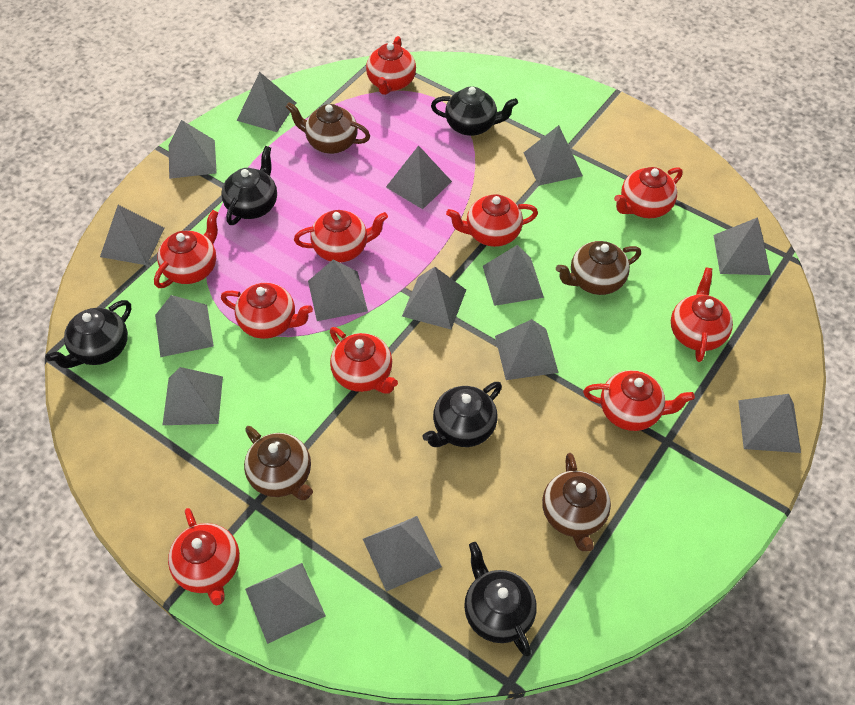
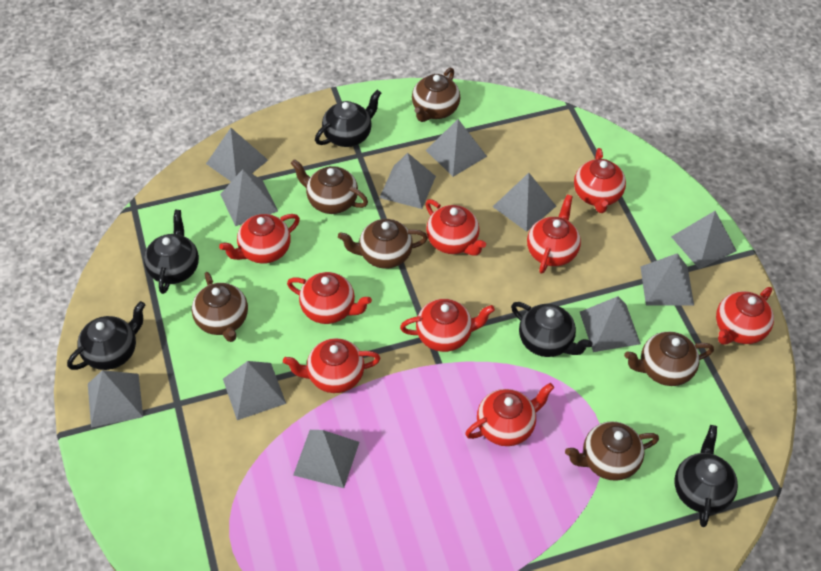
brown teapot: 4 -> 6
grey pyramid: 15 -> 11
red teapot: 10 -> 9

